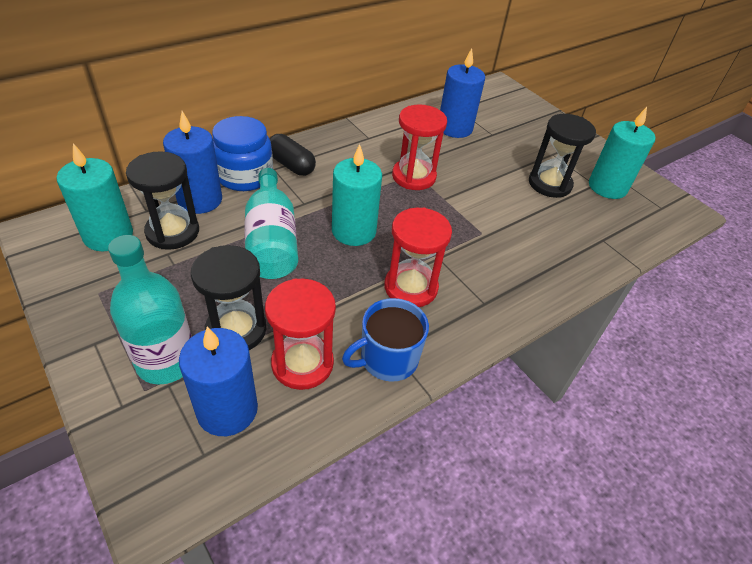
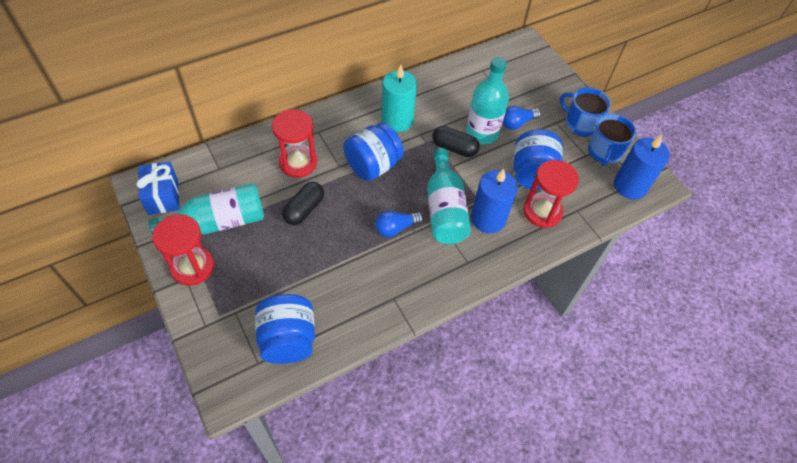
black capsule: 1 -> 2
black hourglass: 3 -> 0
blue candle: 3 -> 2
blue gift: 0 -> 1
blue jar: 1 -> 3
blue light bulb: 0 -> 2
blue mug: 1 -> 2
turquoise bottle: 2 -> 3
turquoise candle: 3 -> 1

